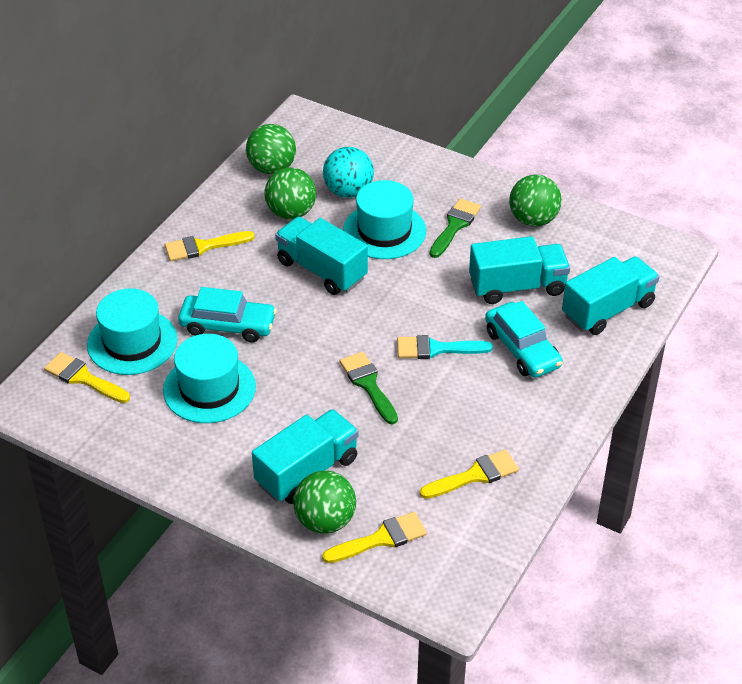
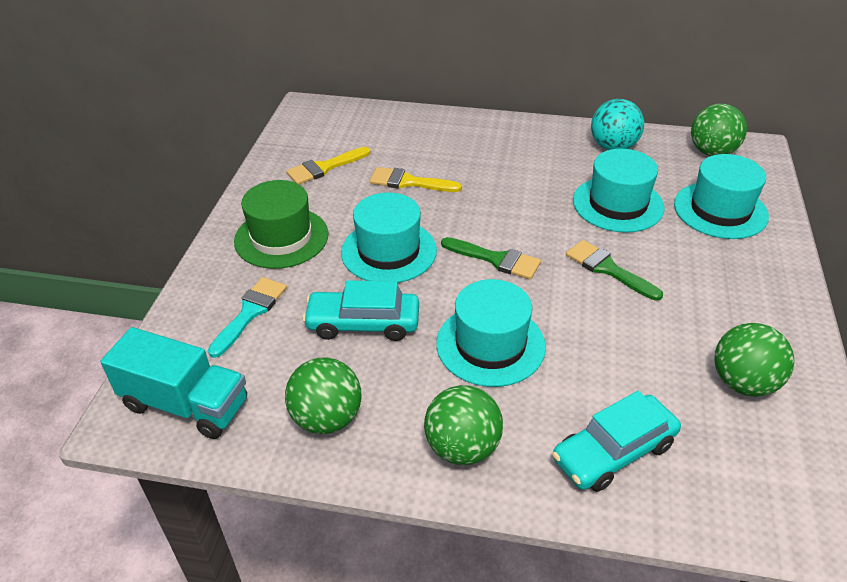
green hat: 0 -> 1
turquoise hat: 3 -> 4
turquoise truck: 4 -> 1
yellow brush: 4 -> 2

